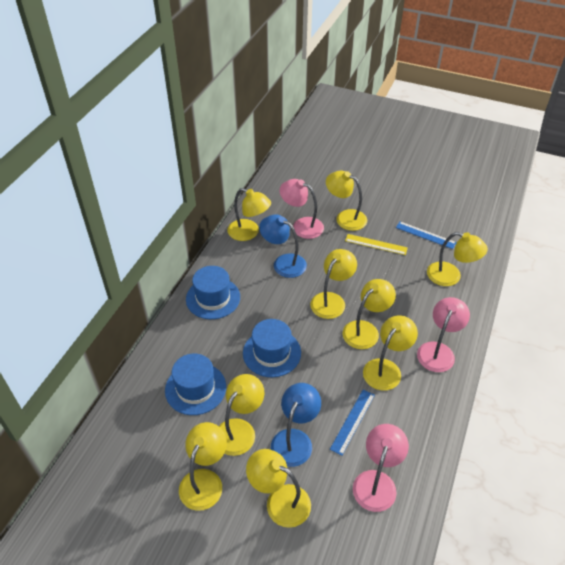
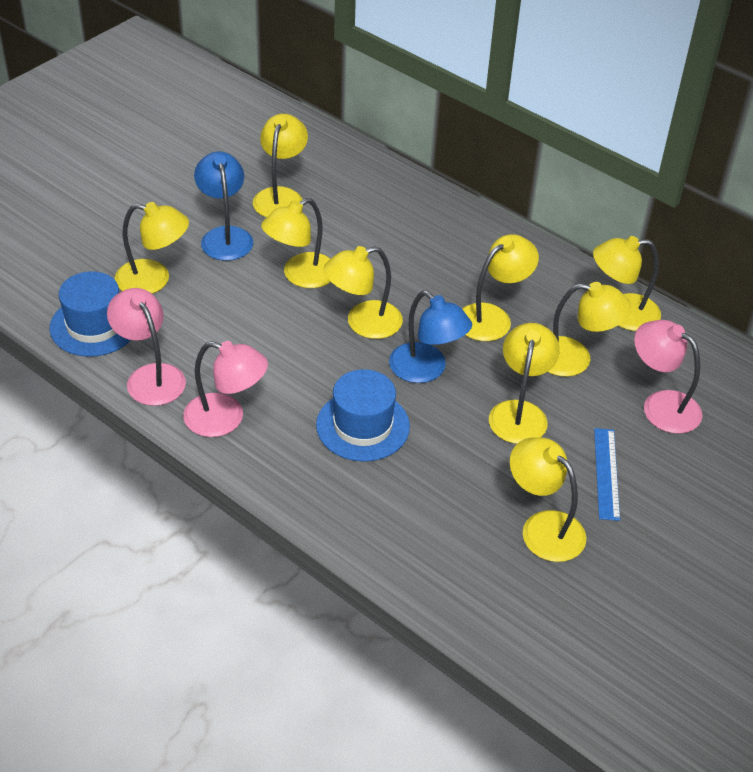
blue hat: 3 -> 2
blue ruler: 2 -> 1
yellow ruler: 1 -> 0

